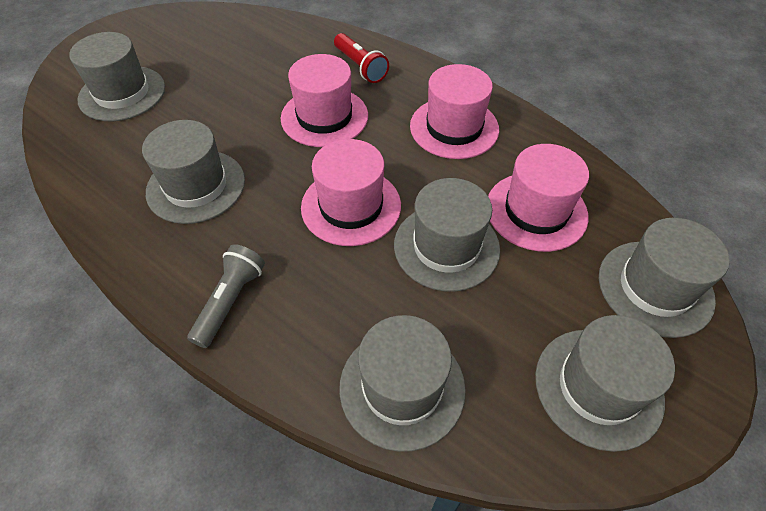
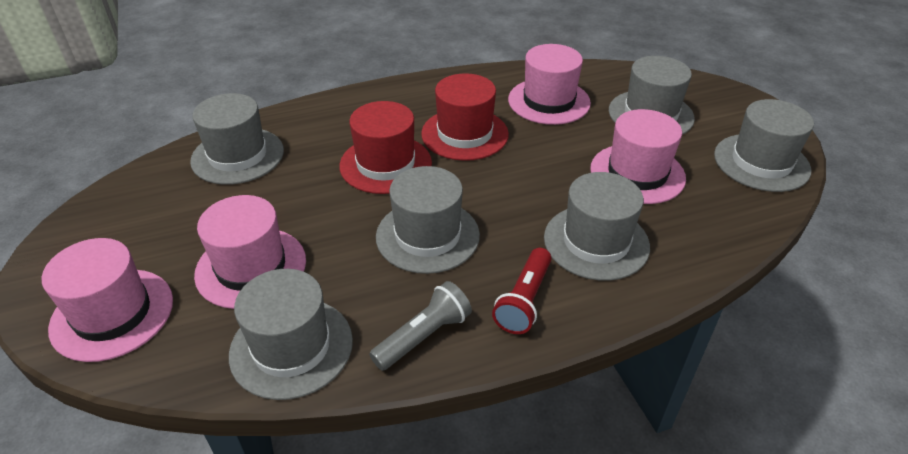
red hat: 0 -> 2

